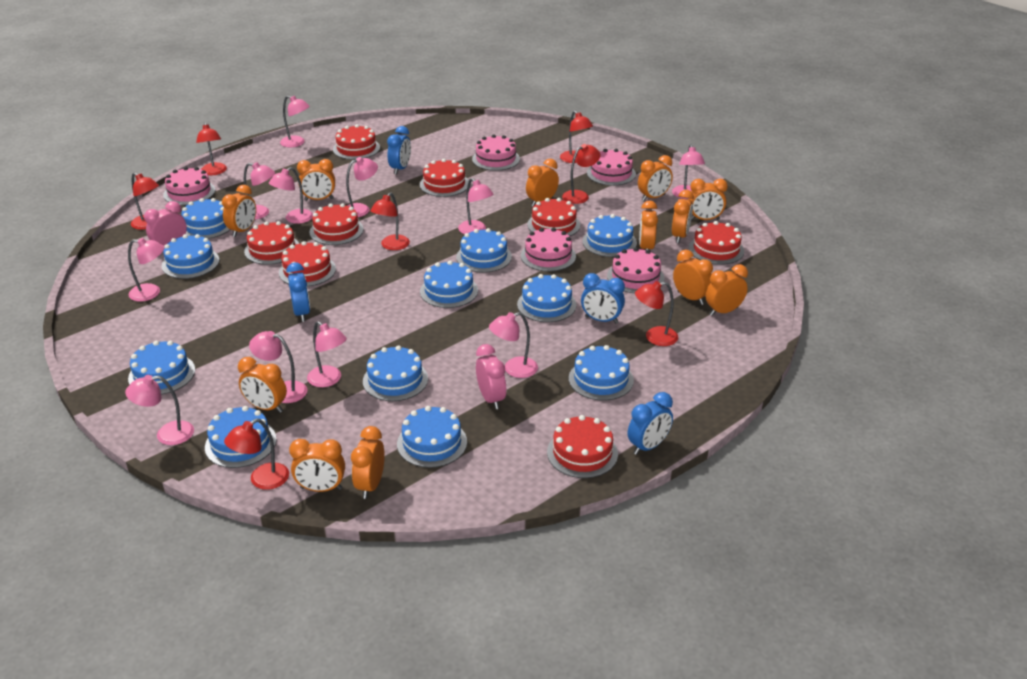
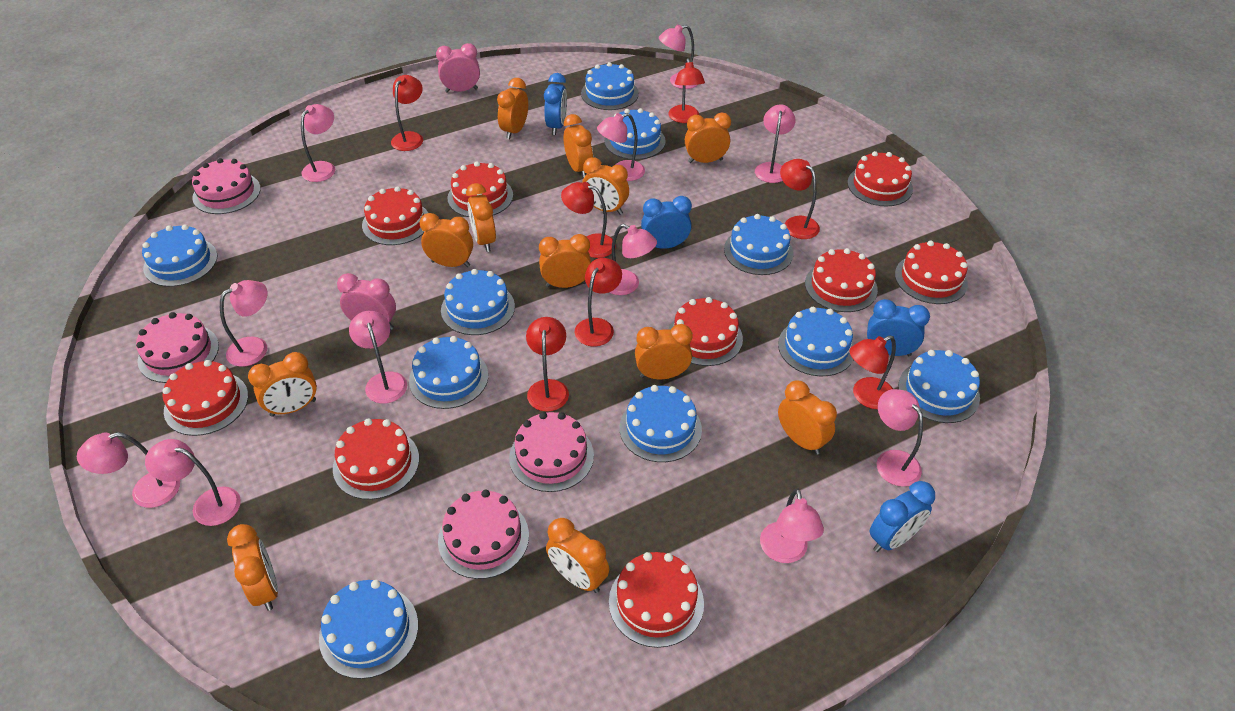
blue cake: 11 -> 10
pink cake: 5 -> 4
red cake: 8 -> 9

